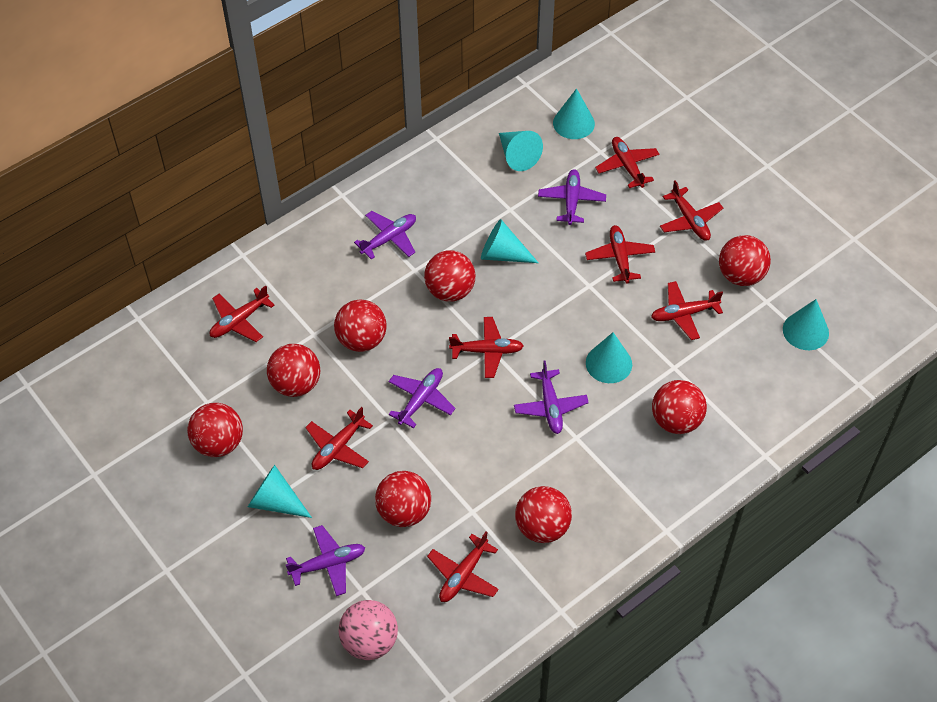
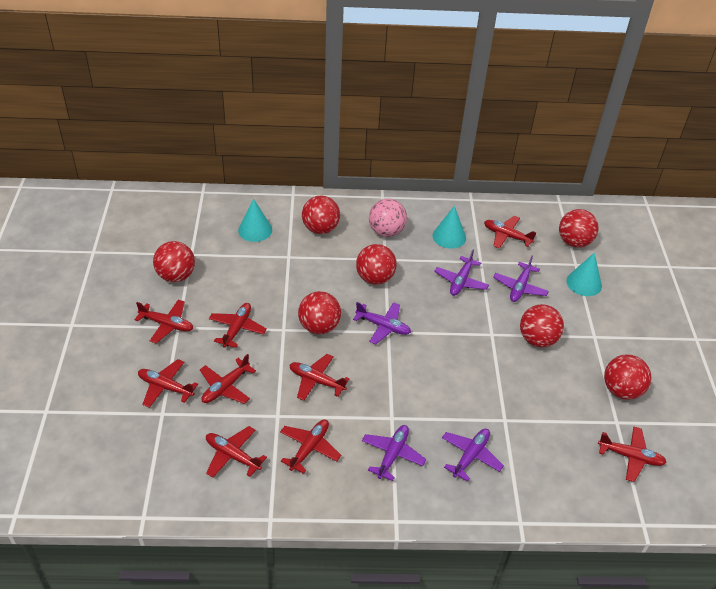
red ball: 8 -> 7
red plane: 8 -> 9
turquoise cone: 6 -> 3

